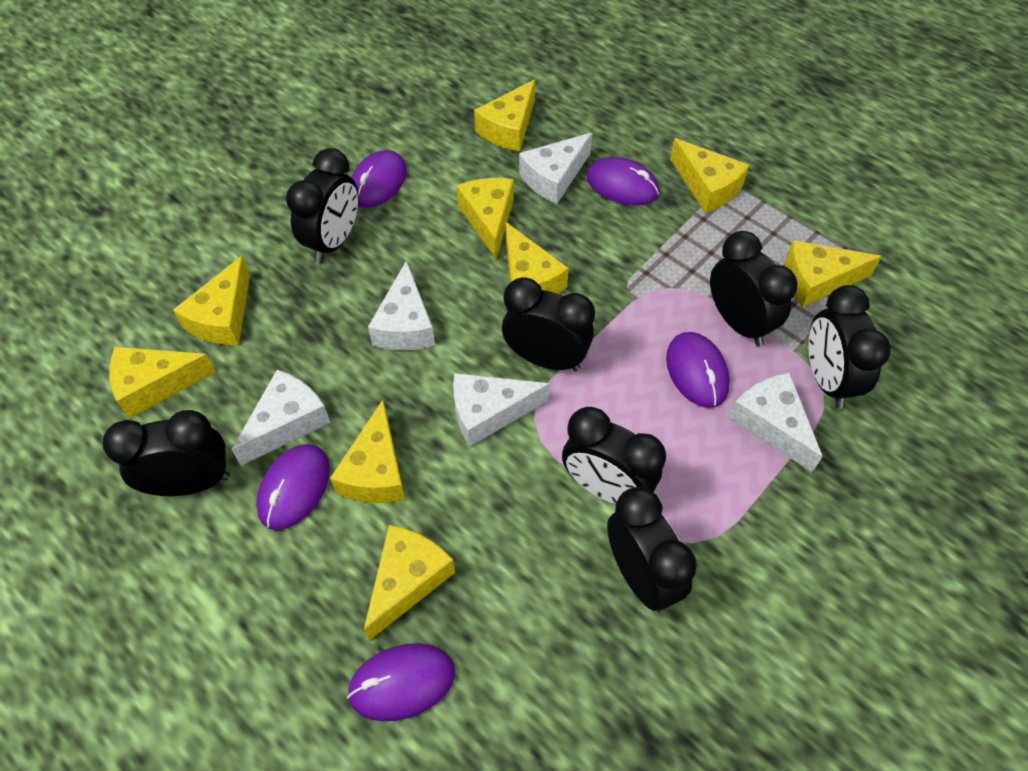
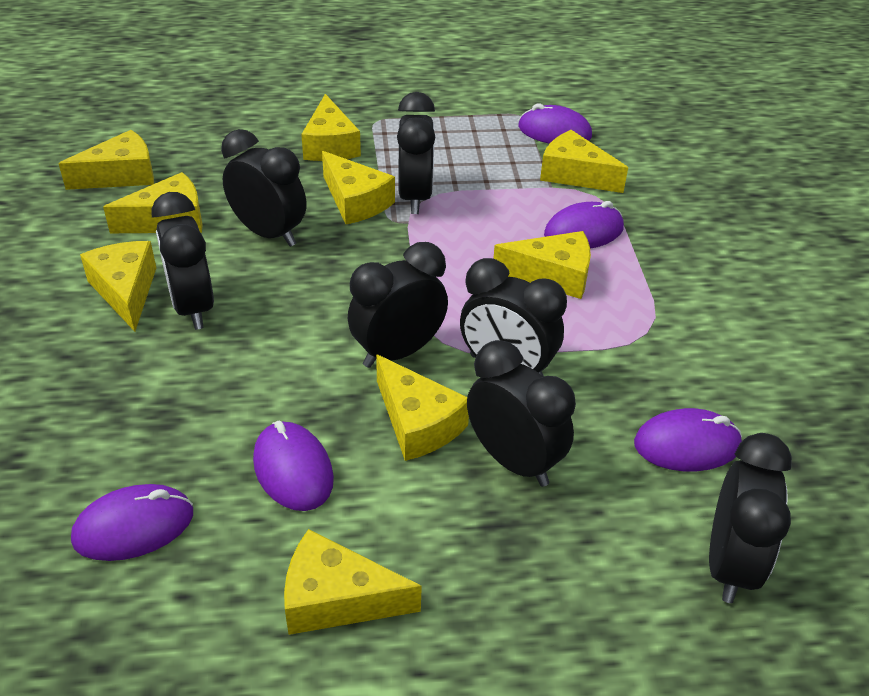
white cheese: 5 -> 0

